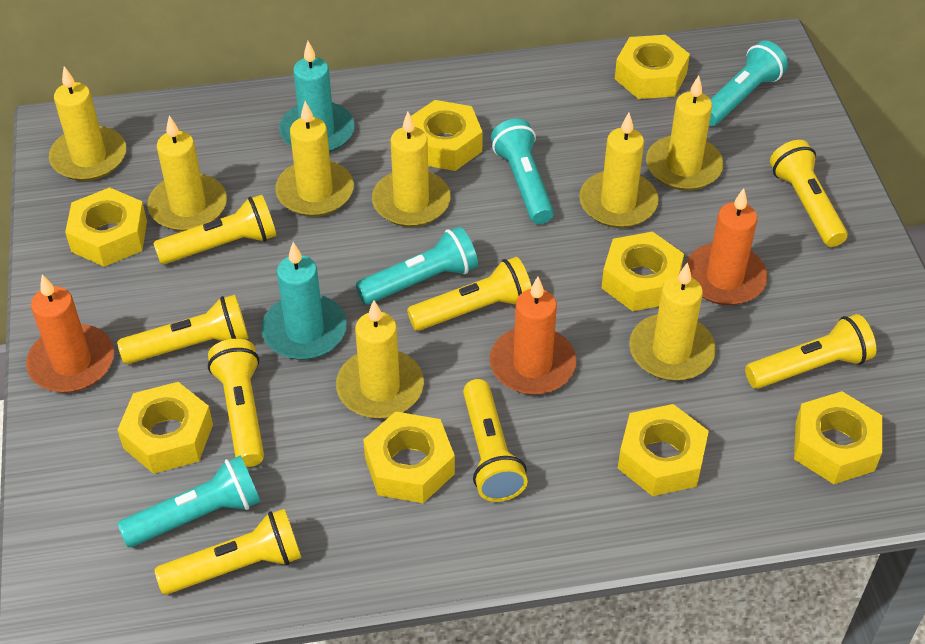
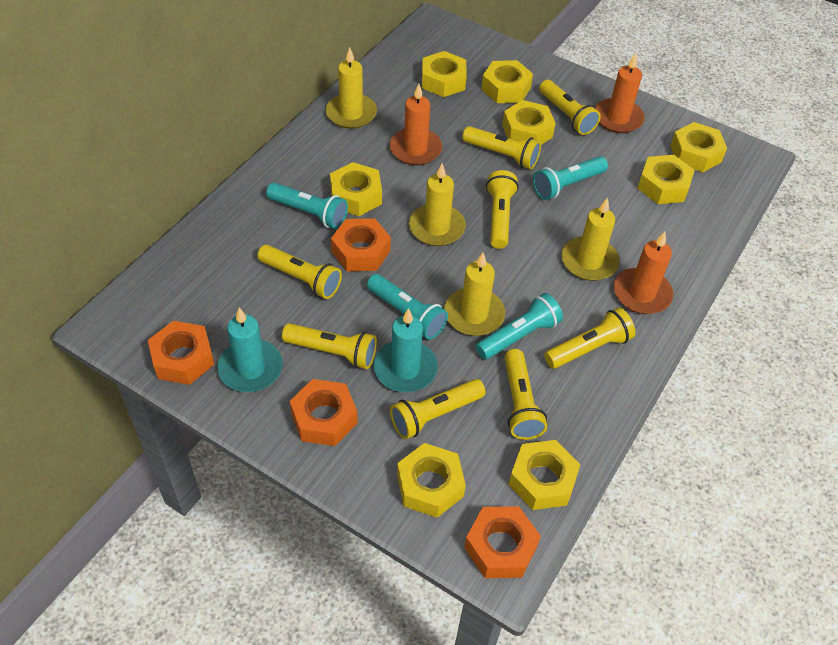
orange nut: 0 -> 4
yellow candle: 8 -> 4

